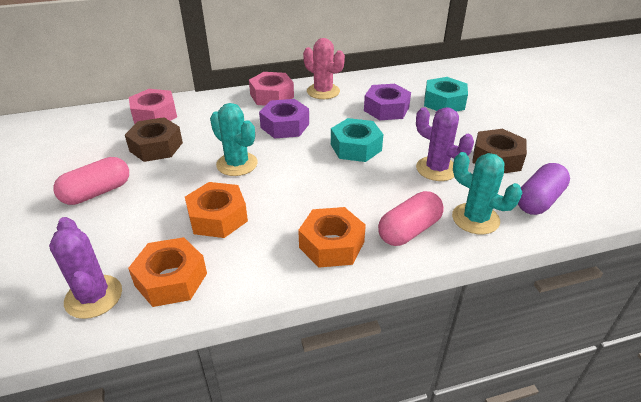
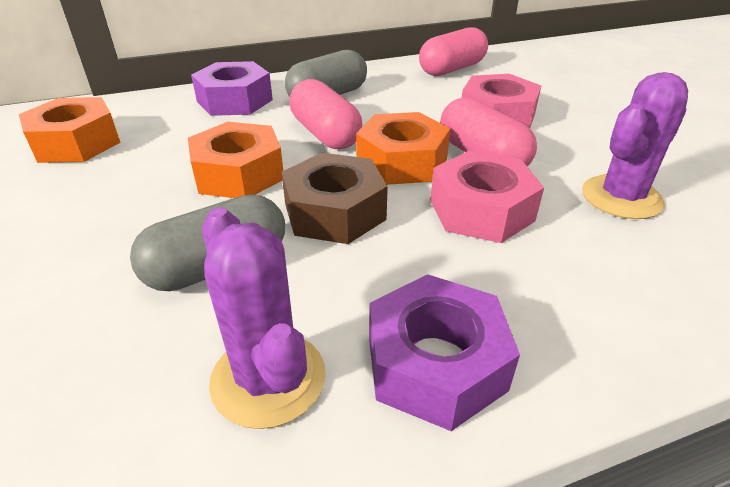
brown nut: 2 -> 1
grey capsule: 0 -> 2
pink cactus: 1 -> 0
pink capsule: 2 -> 3
purple capsule: 1 -> 0
turquoise cactus: 2 -> 0
turquoise nut: 2 -> 0

